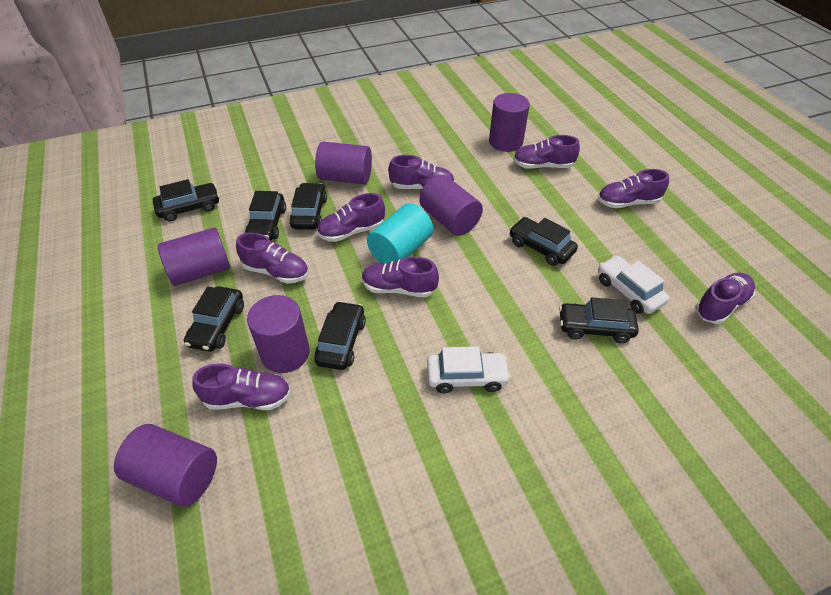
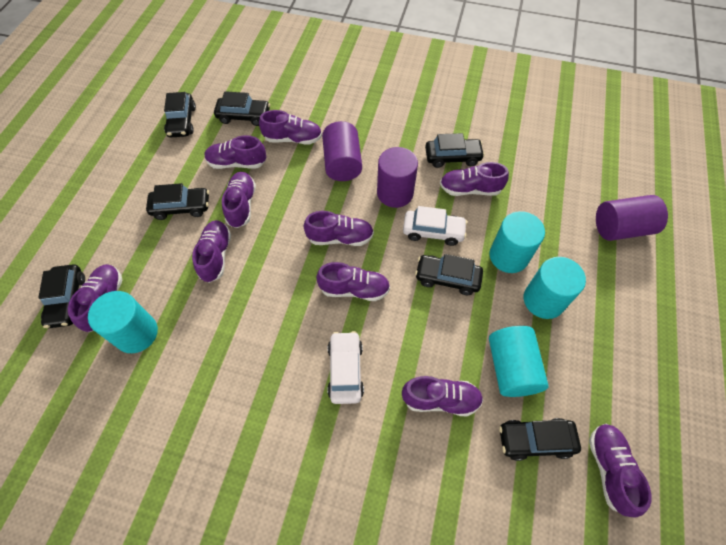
purple cylinder: 6 -> 3
purple shoe: 8 -> 10
turquoise cylinder: 1 -> 4

